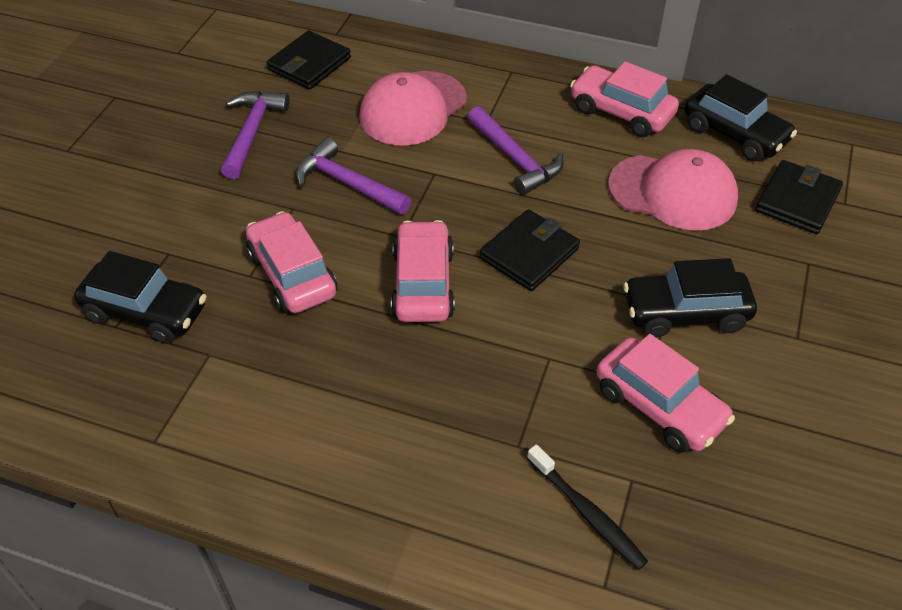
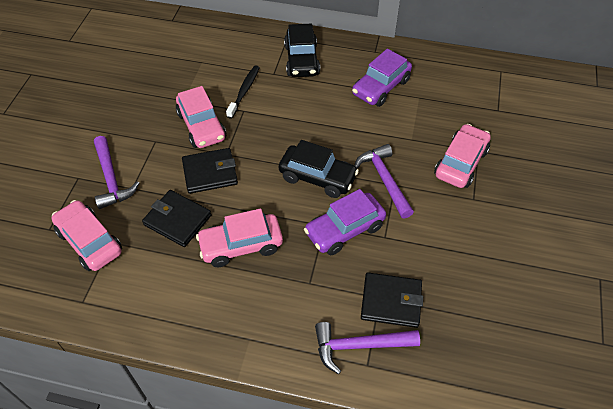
black car: 3 -> 2
pink cap: 2 -> 0
purple car: 0 -> 2

